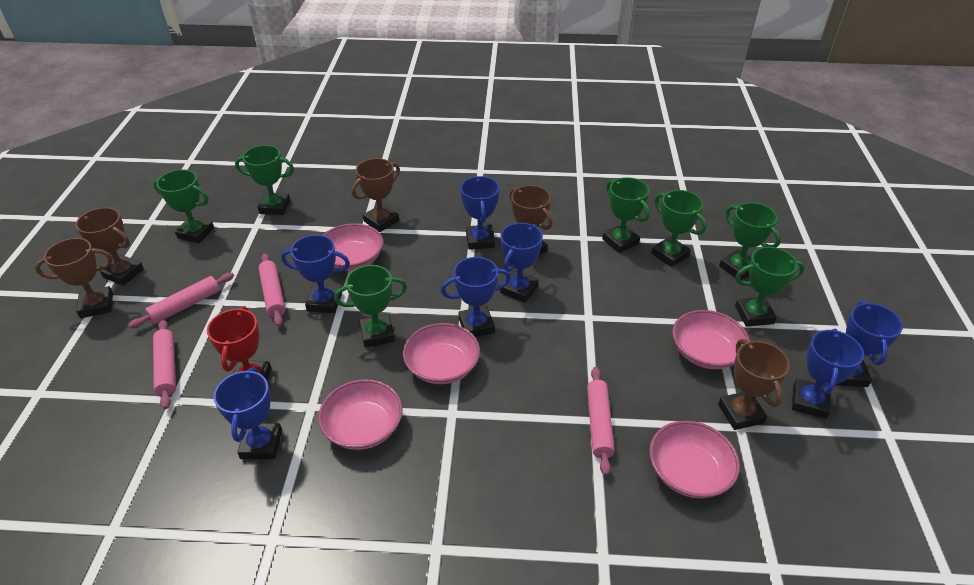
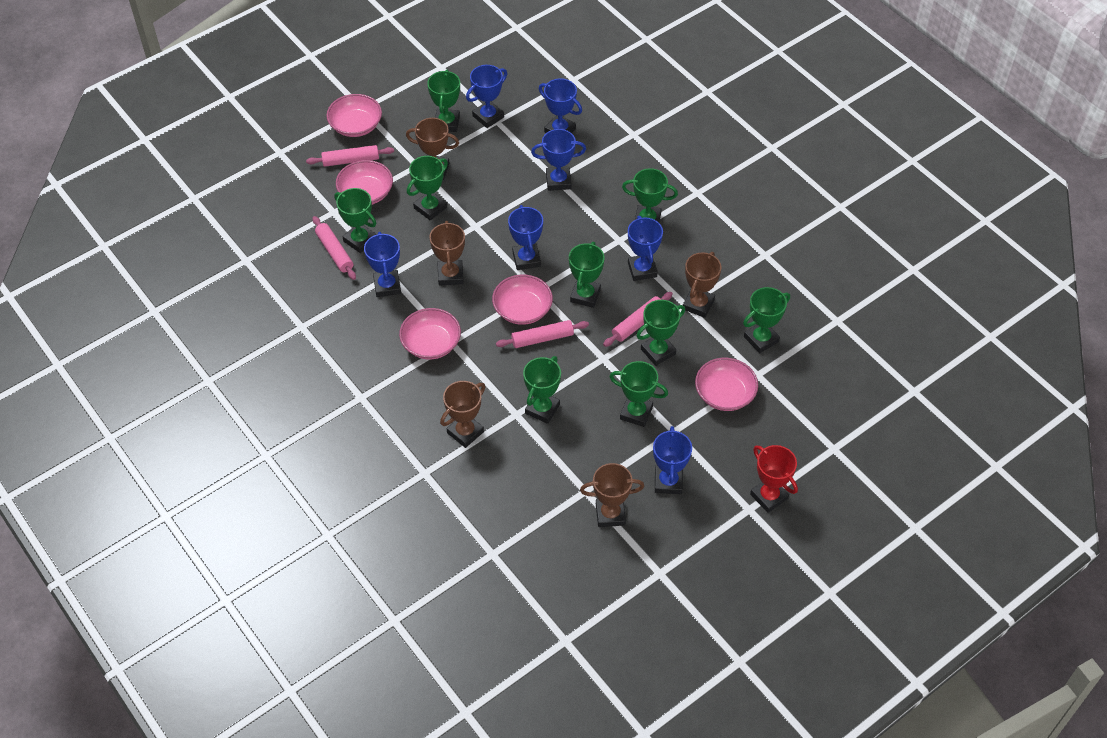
green trophy: 7 -> 9

